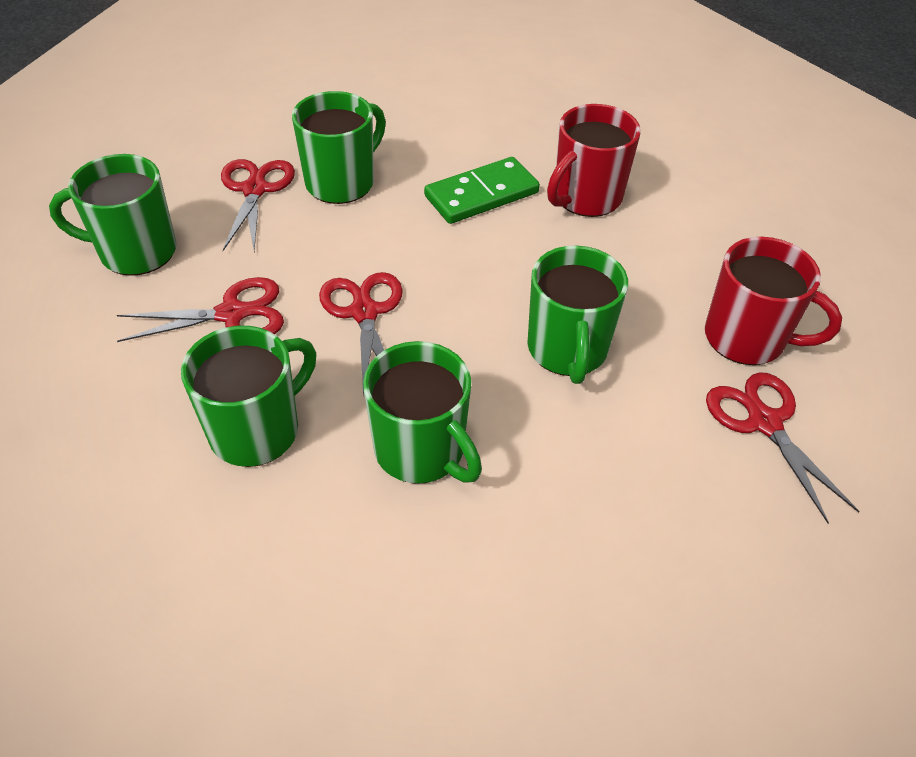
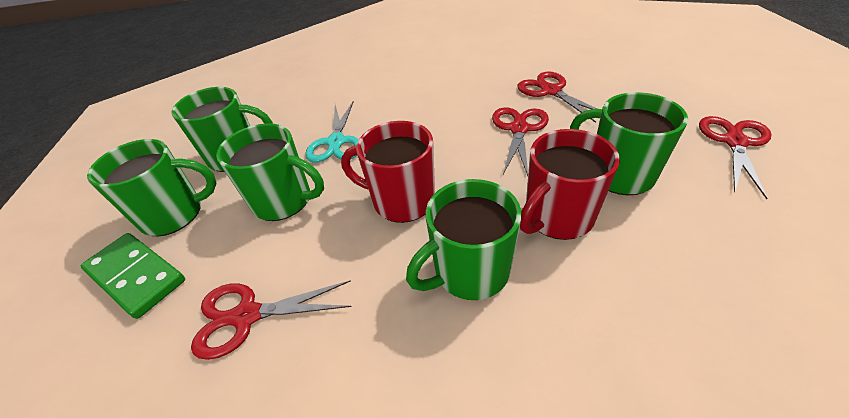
turquoise scissors: 0 -> 1

